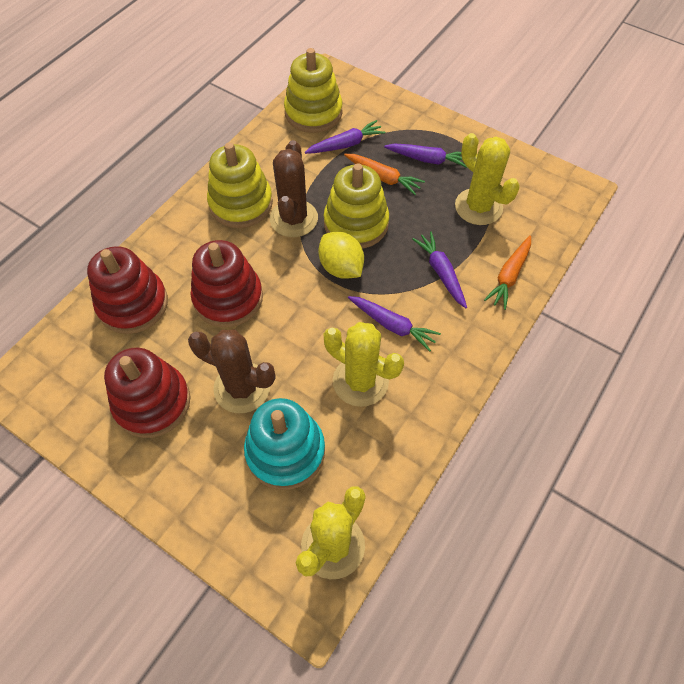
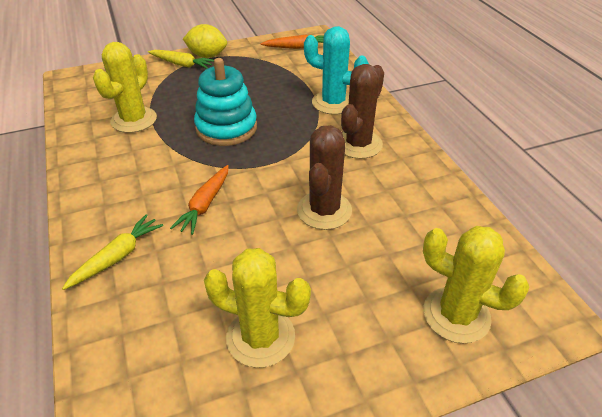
purple carrot: 4 -> 0
red stacking toy: 3 -> 0
turquoise cactus: 0 -> 1
yellow carrot: 0 -> 2
yellow stacking toy: 3 -> 0

